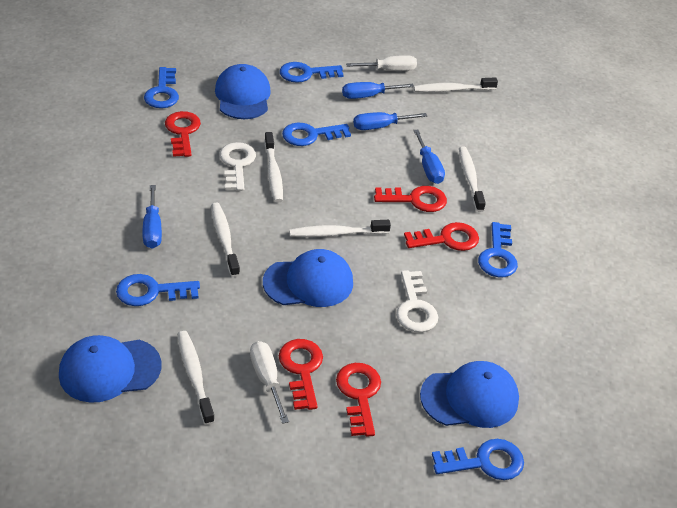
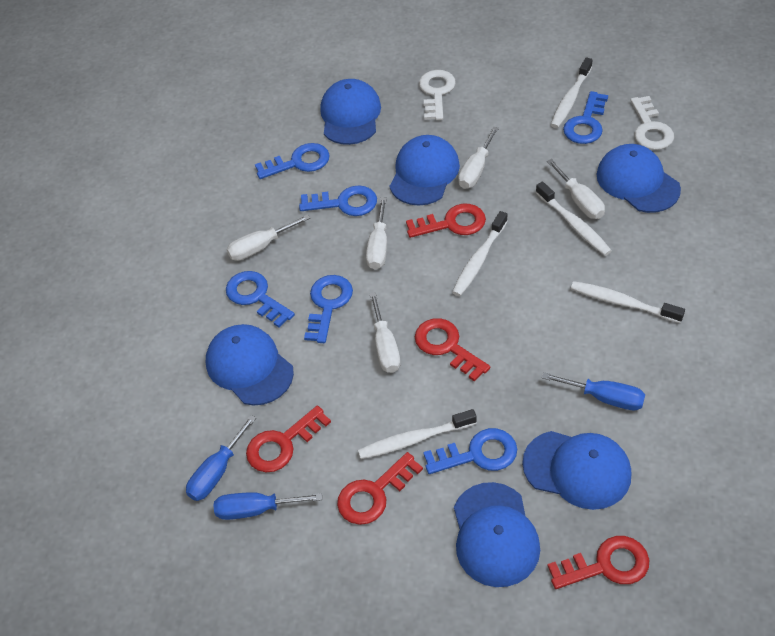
blue cap: 4 -> 6
blue screwdriver: 4 -> 3
white screwdriver: 2 -> 5
white toothbrush: 6 -> 5

